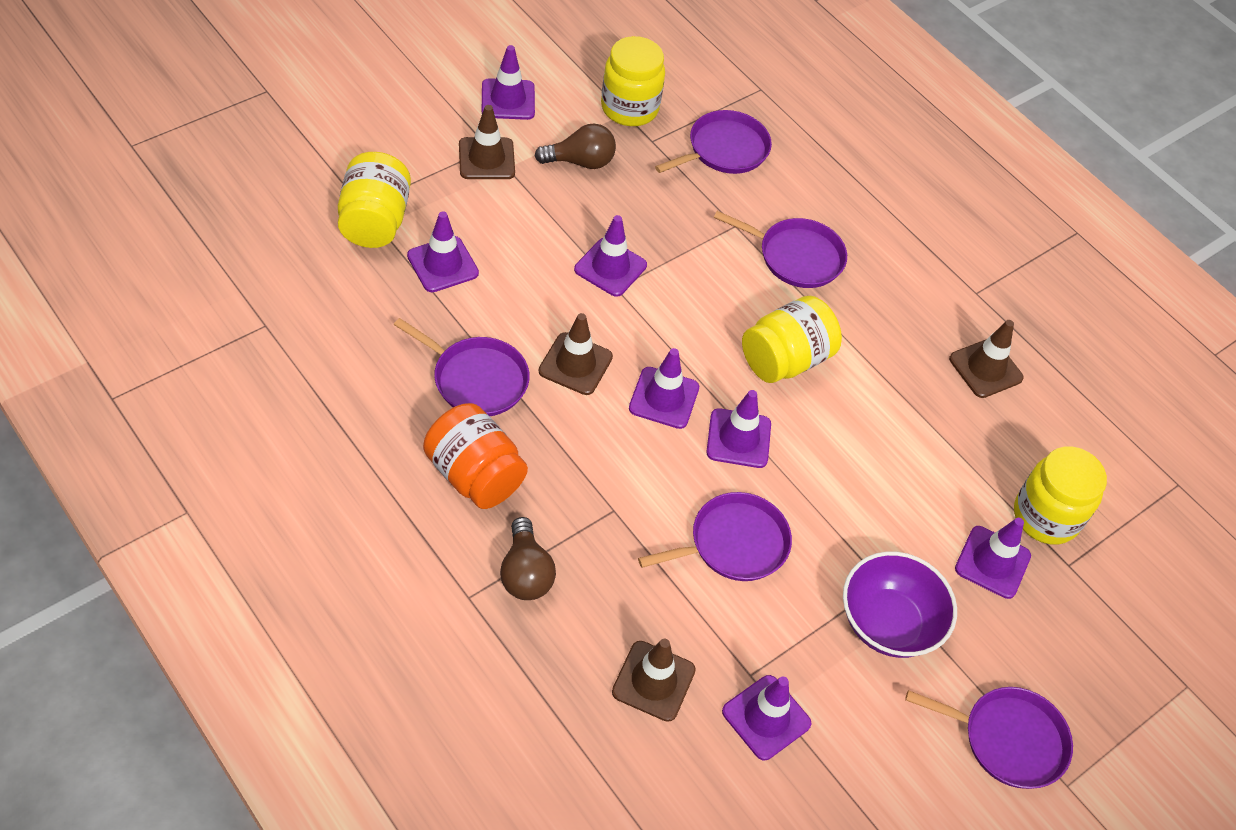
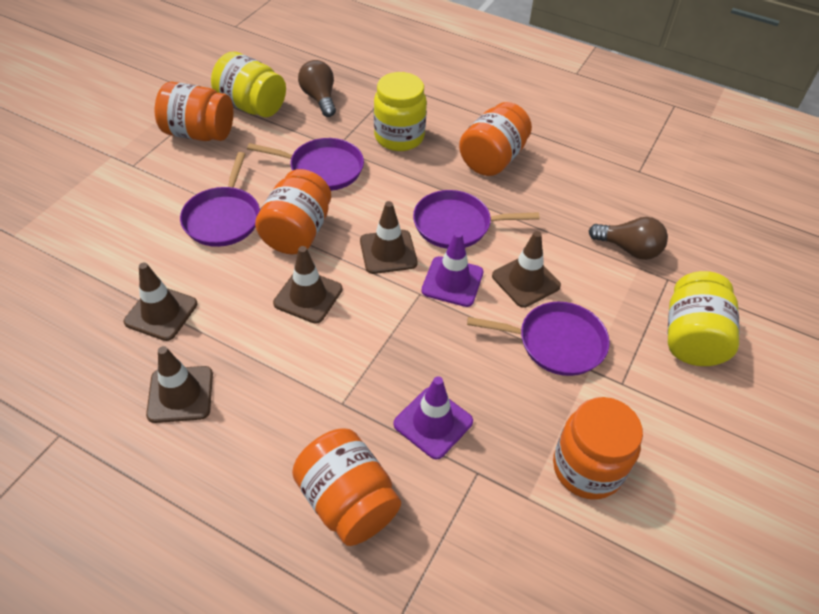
brown traffic cone: 4 -> 5
orange jar: 1 -> 5
purple bowl: 1 -> 0
purple pan: 5 -> 4
purple traffic cone: 7 -> 2
yellow jar: 4 -> 3

